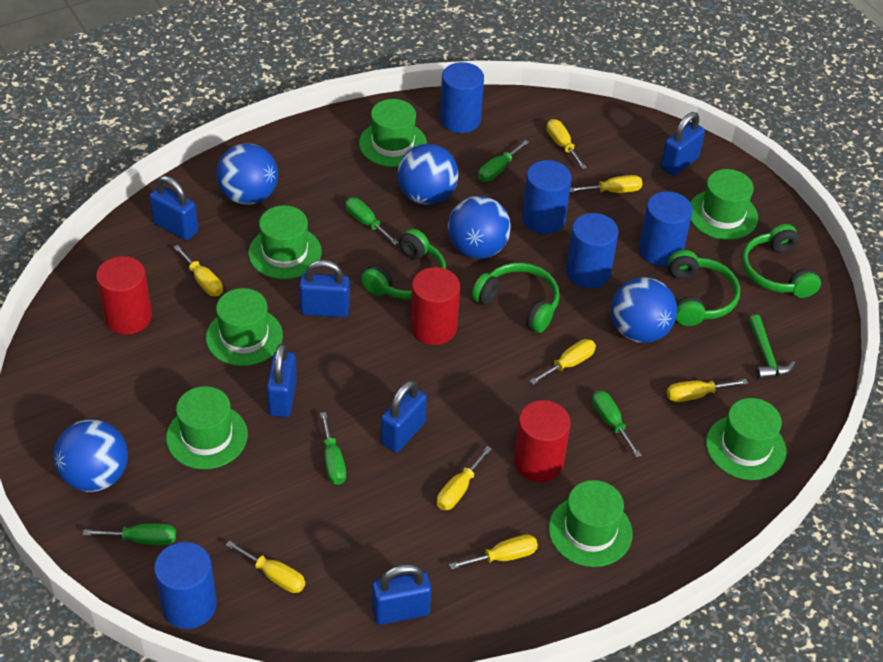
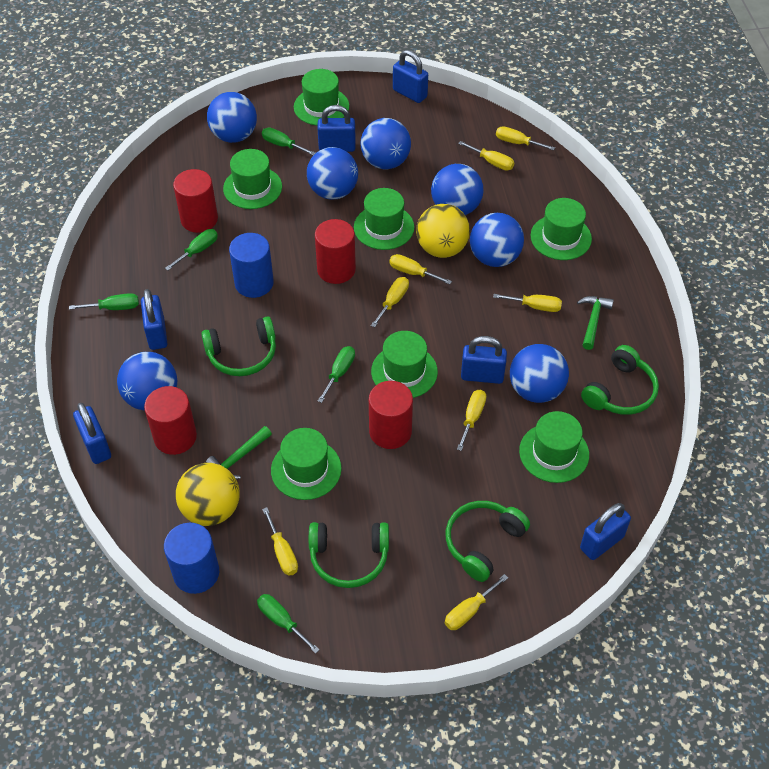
blue ball: 5 -> 7
blue cylinder: 5 -> 2
green hammer: 1 -> 2
red cylinder: 3 -> 4
yellow ball: 0 -> 2

